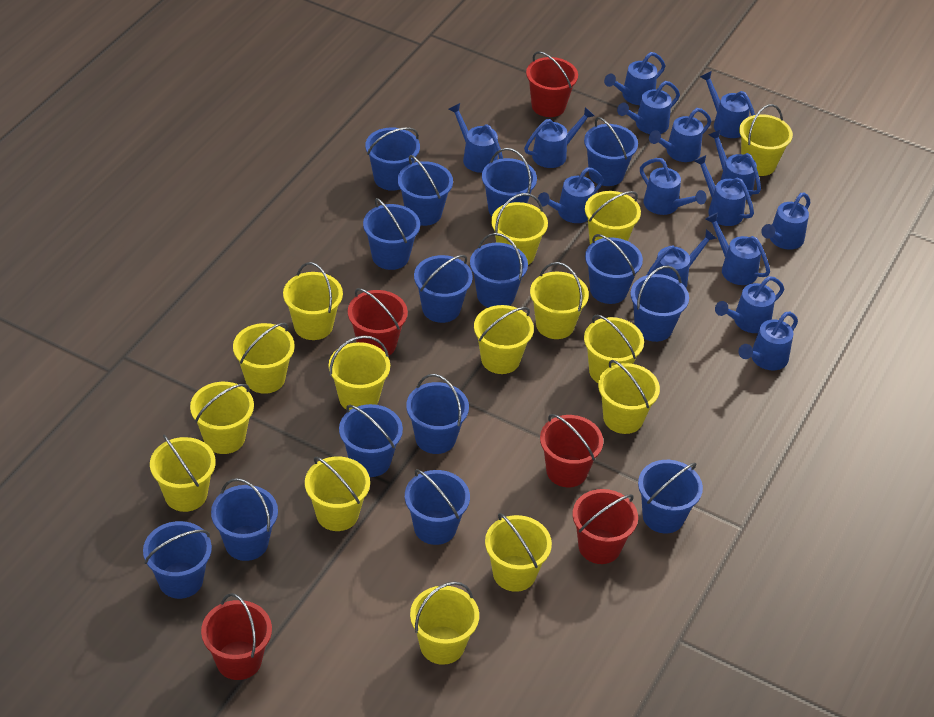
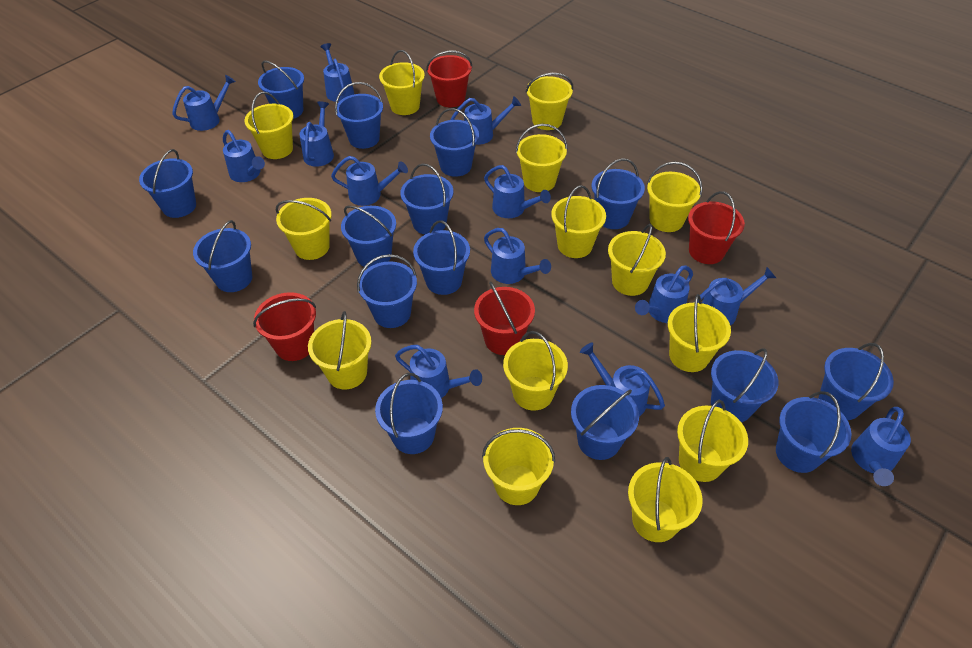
blue watering can: 15 -> 13
red bucket: 5 -> 4
yellow bucket: 15 -> 14

